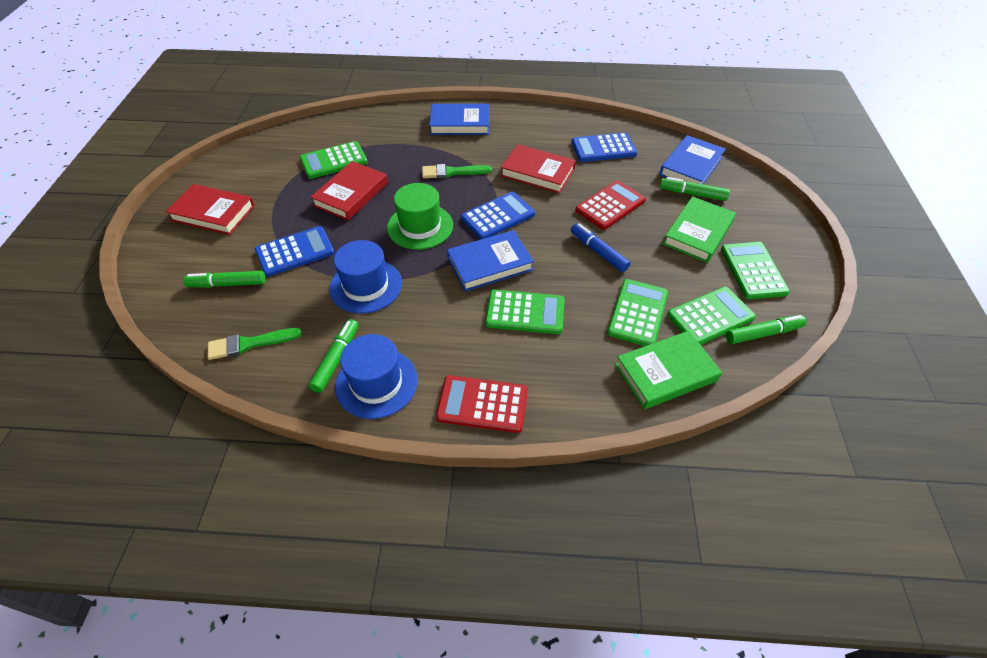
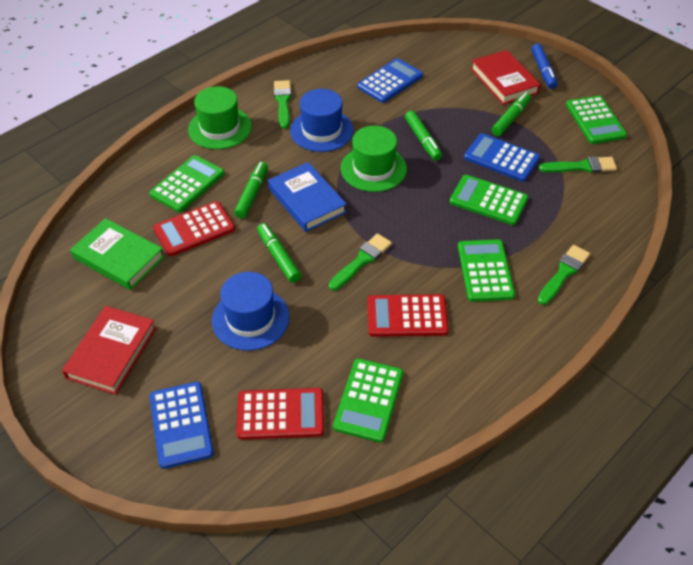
blue book: 3 -> 1
green book: 2 -> 1
green brush: 2 -> 4
green hat: 1 -> 2
red book: 3 -> 2
red calculator: 2 -> 3

